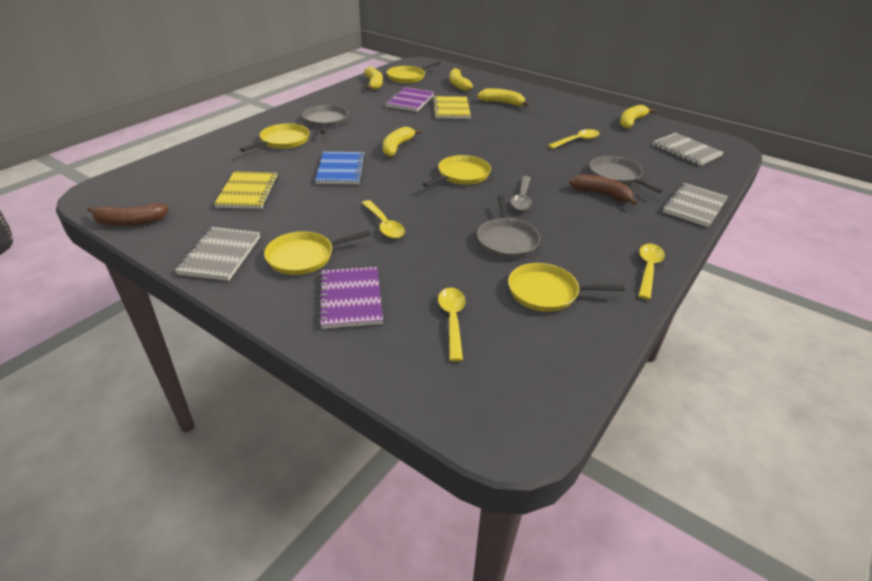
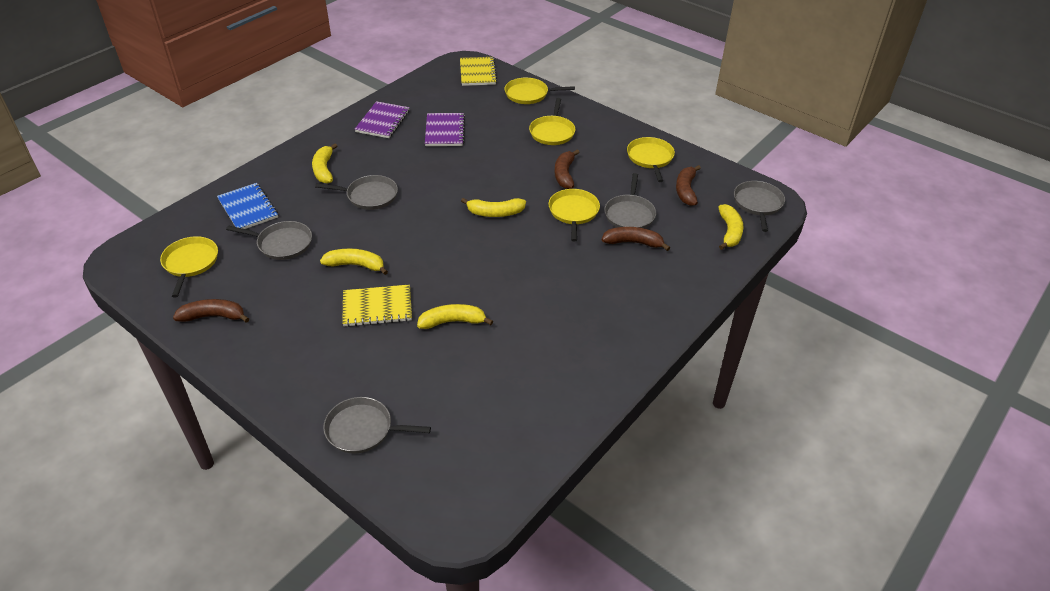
brown banana: 2 -> 4
grey notebook: 3 -> 0
grey pan: 3 -> 5
grey spoon: 1 -> 0
yellow spoon: 4 -> 0

